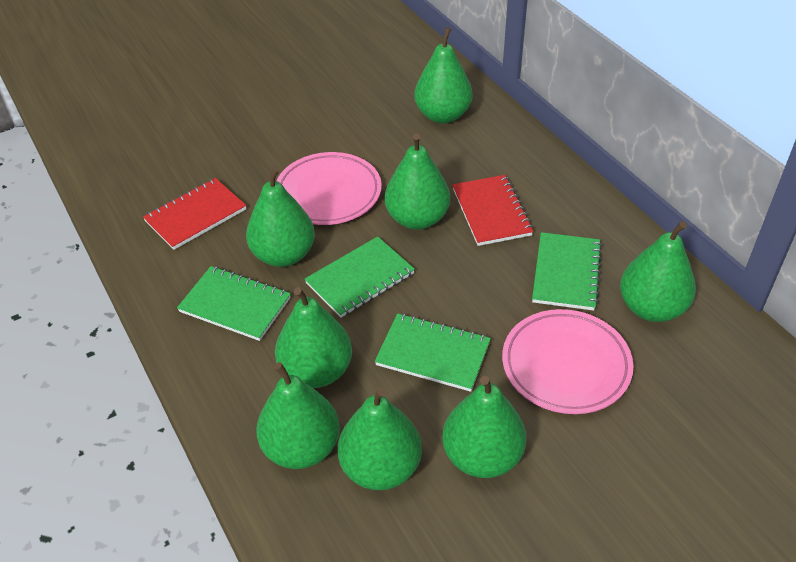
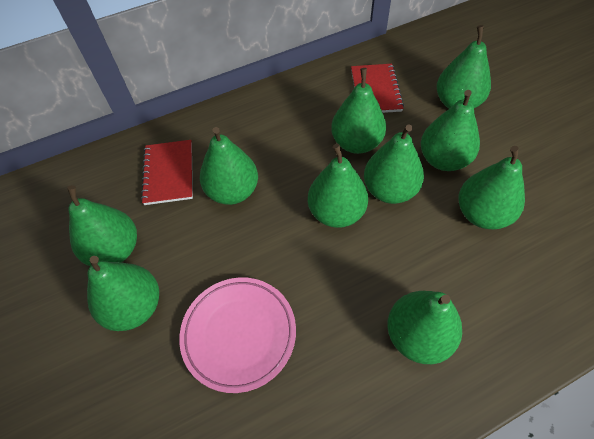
green notebook: 4 -> 0
green pear: 8 -> 10
pink plate: 2 -> 1

